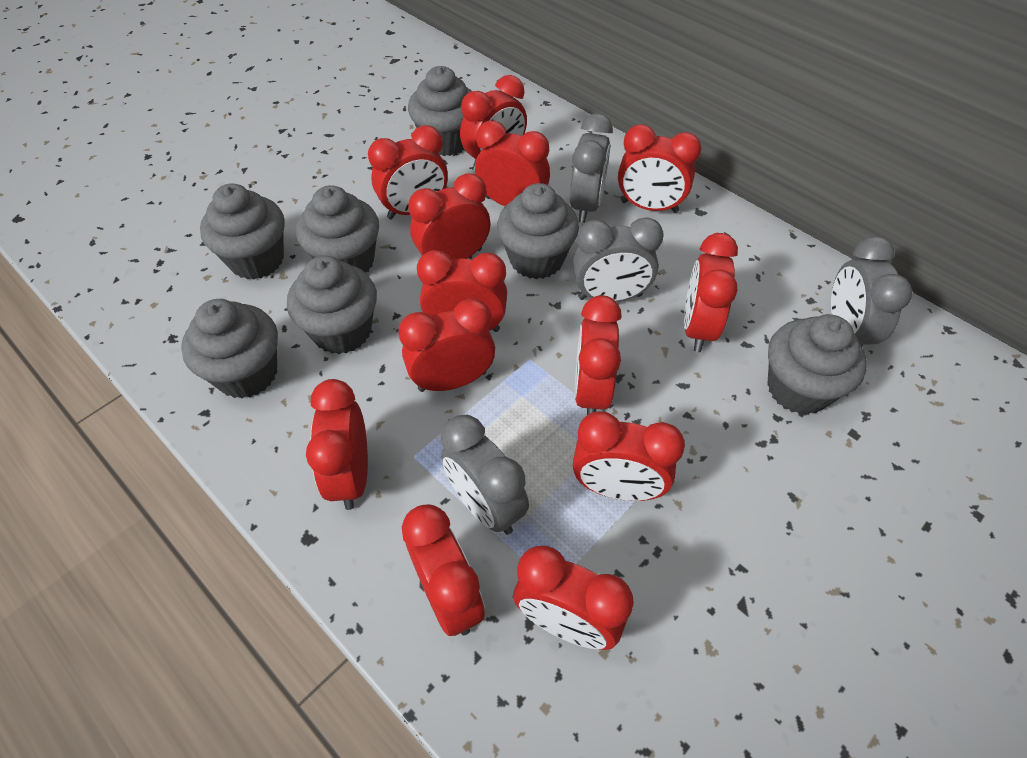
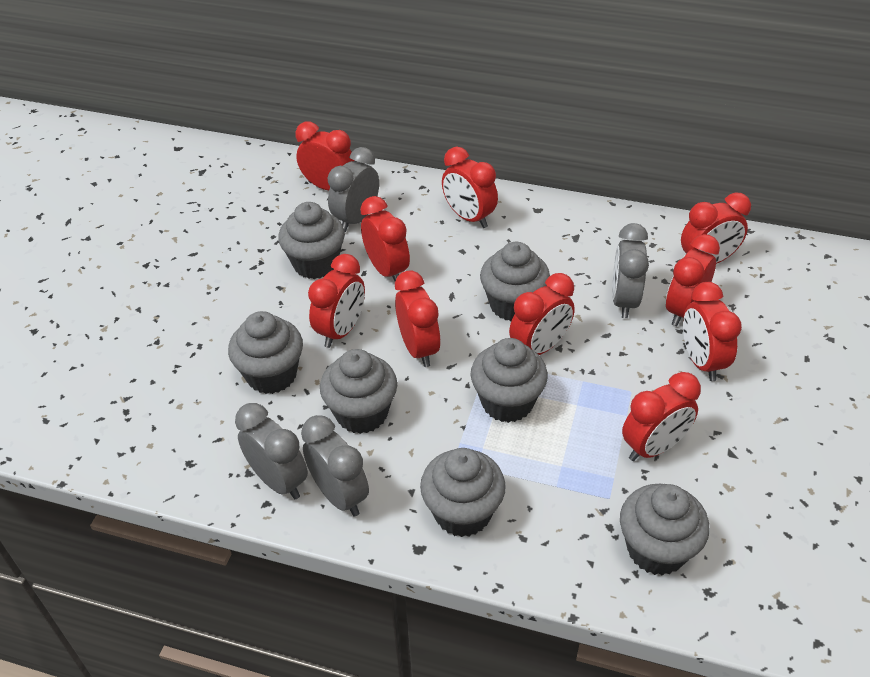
red clock: 13 -> 10

